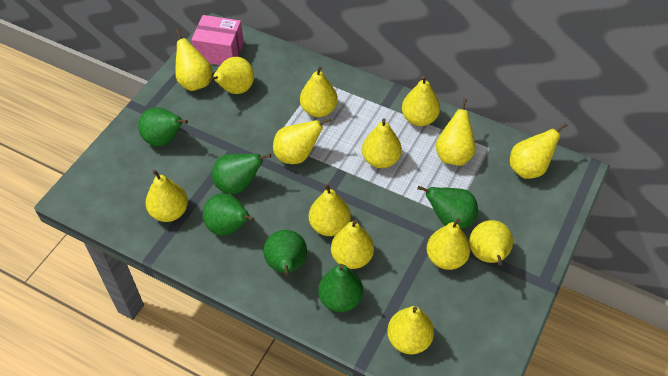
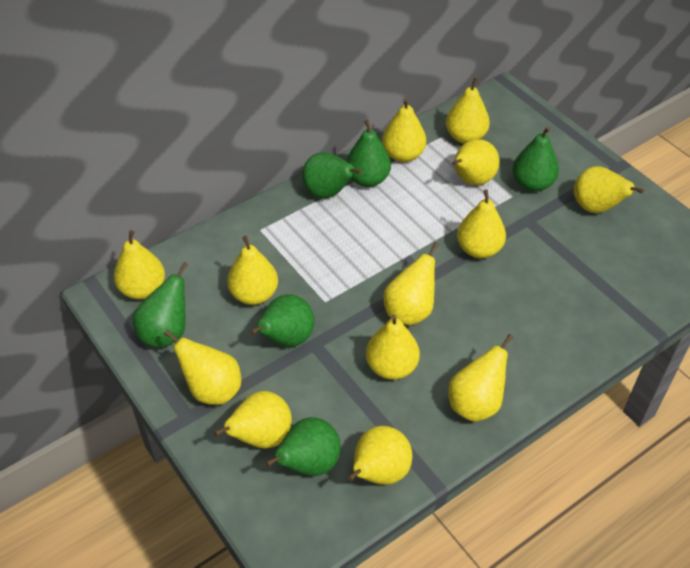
pink box: 1 -> 0
yellow pear: 14 -> 13

